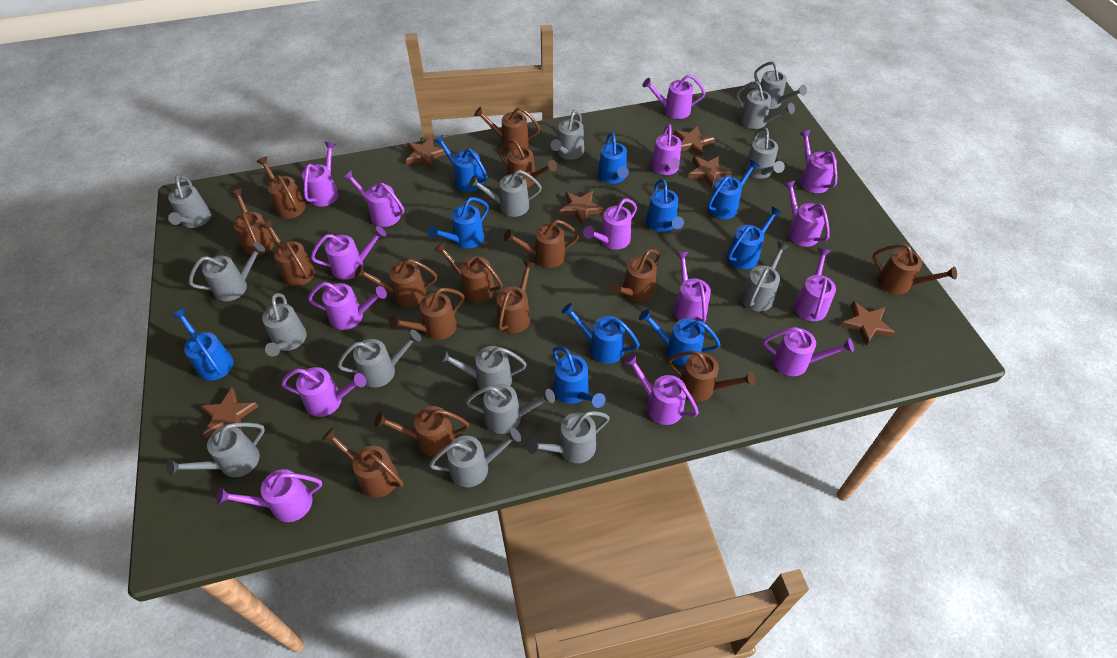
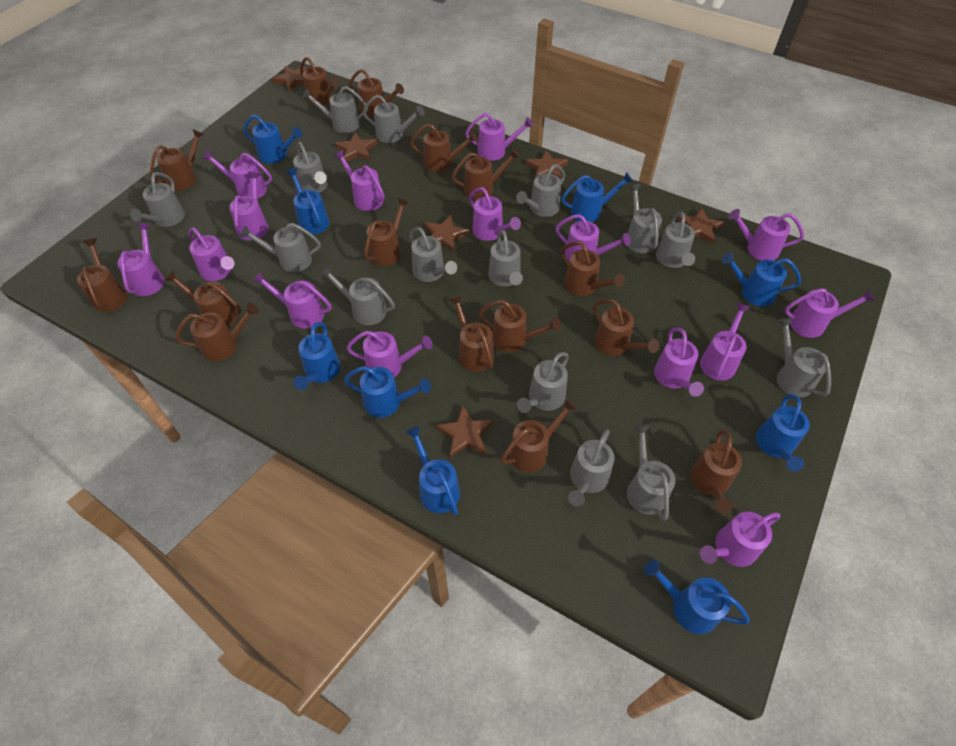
blue watering can: 10 -> 9

